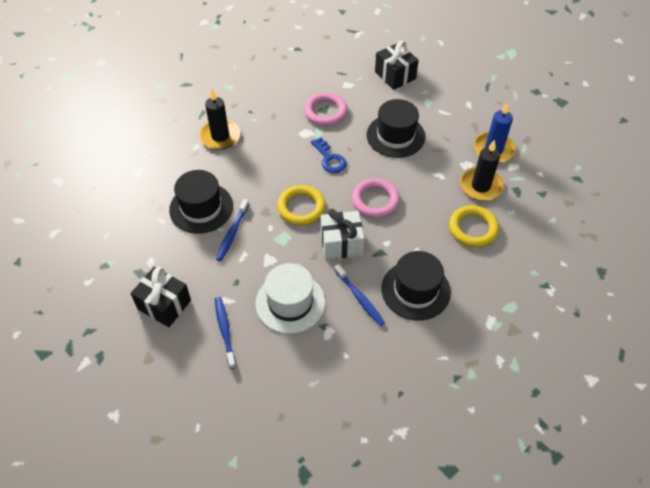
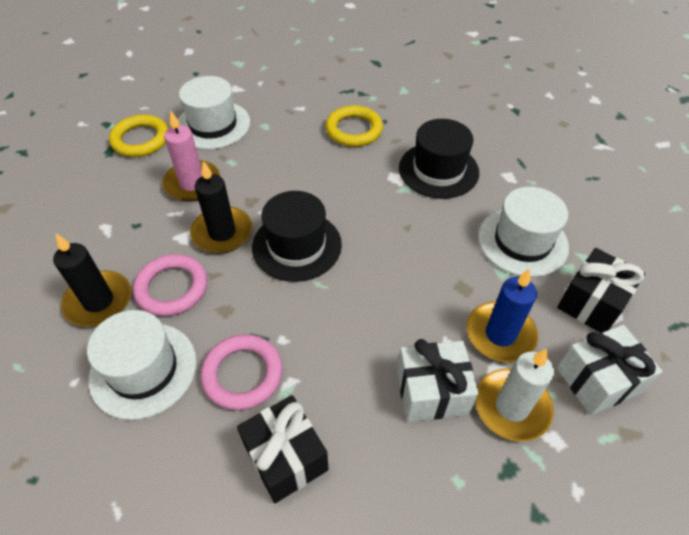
black hat: 3 -> 2
blue key: 1 -> 0
blue toothbrush: 3 -> 0
pink candle: 0 -> 1
white candle: 0 -> 1
white gift: 1 -> 2
white hat: 1 -> 3

